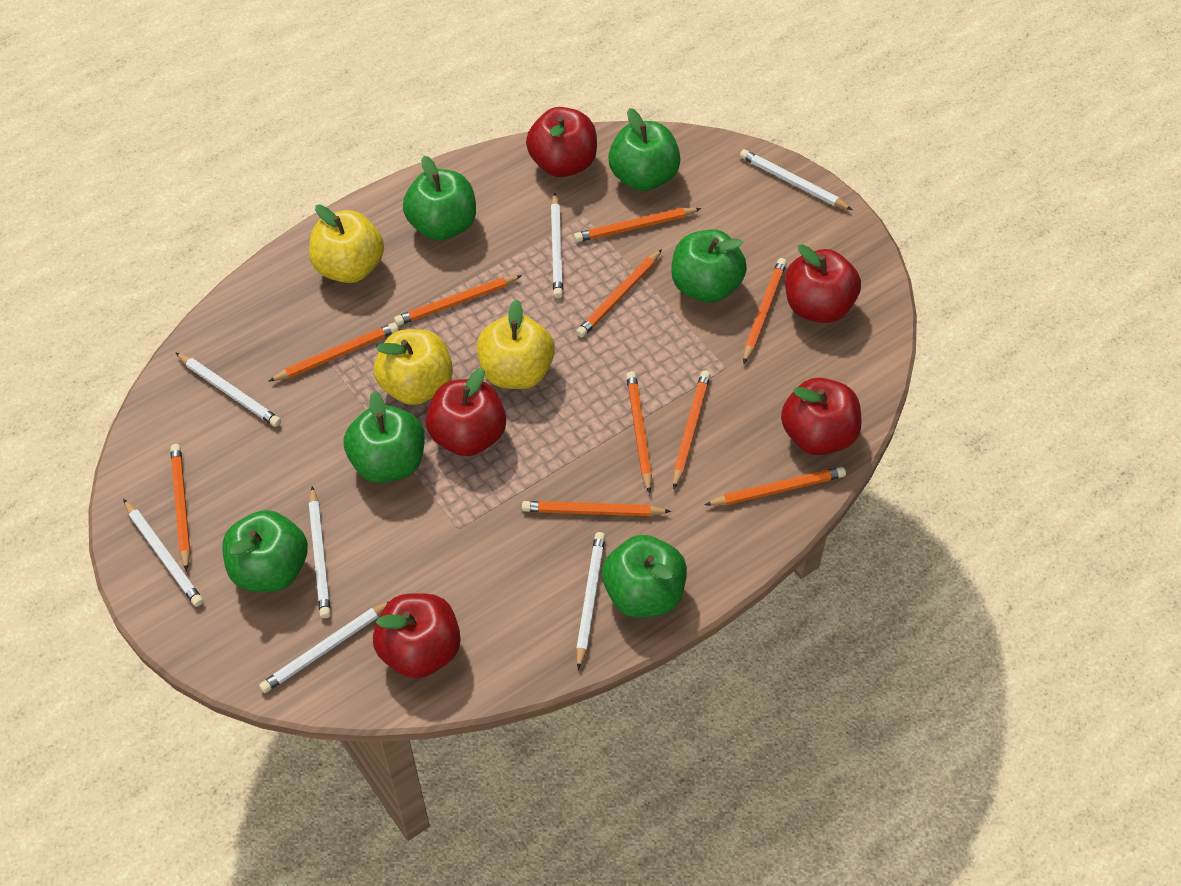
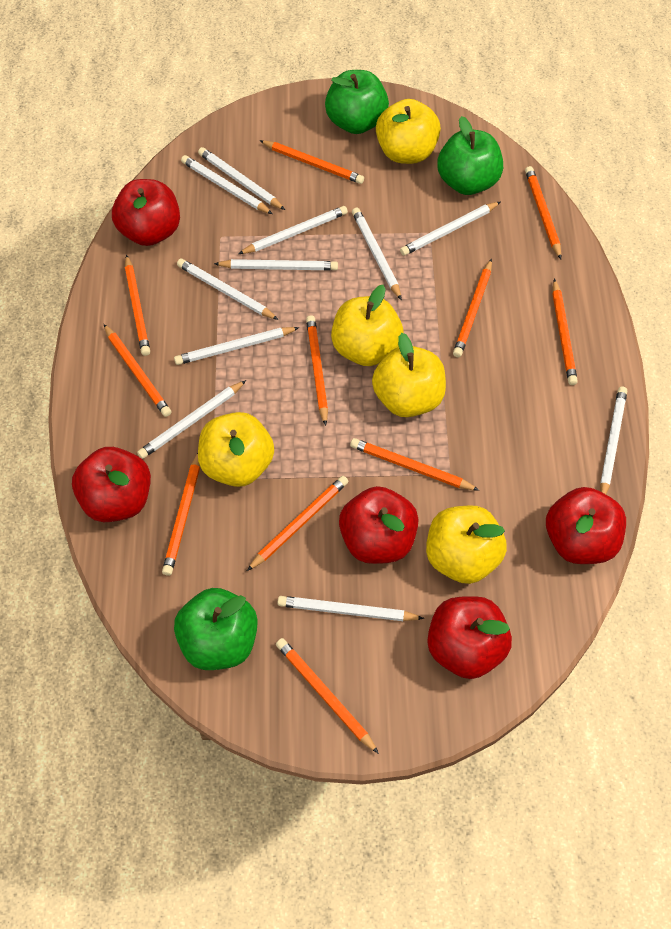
green apple: 6 -> 3
orange pencil: 10 -> 11
white pencil: 7 -> 11
yellow apple: 3 -> 5

